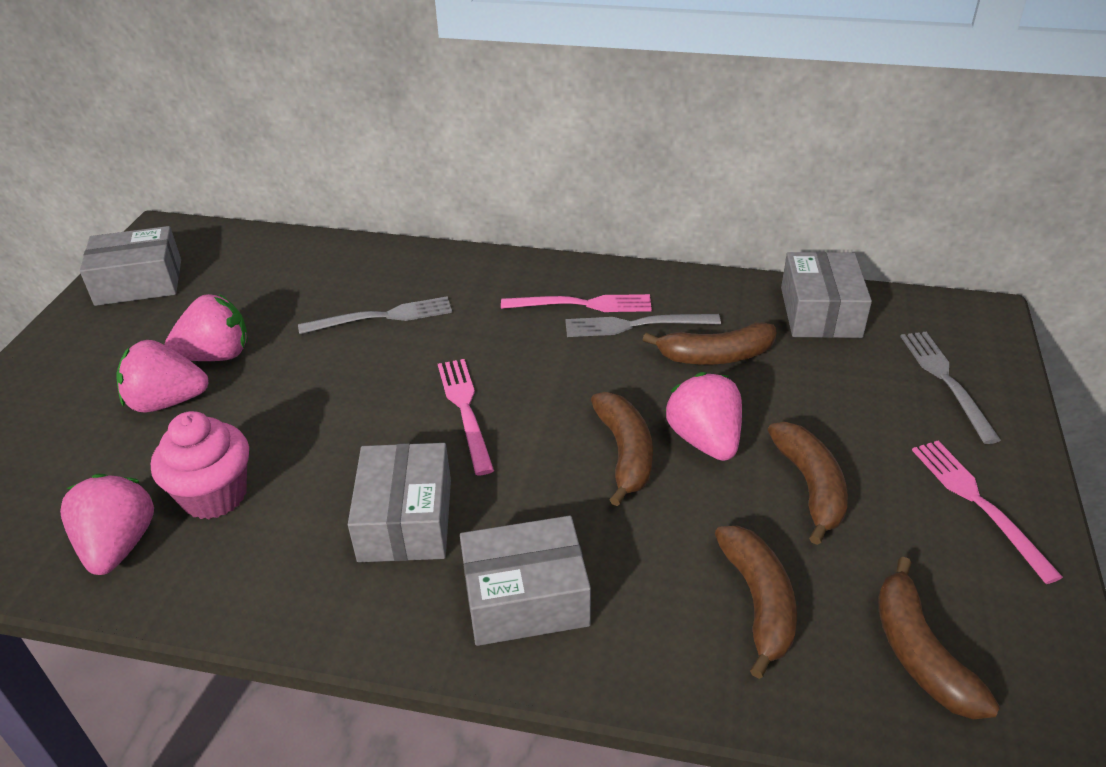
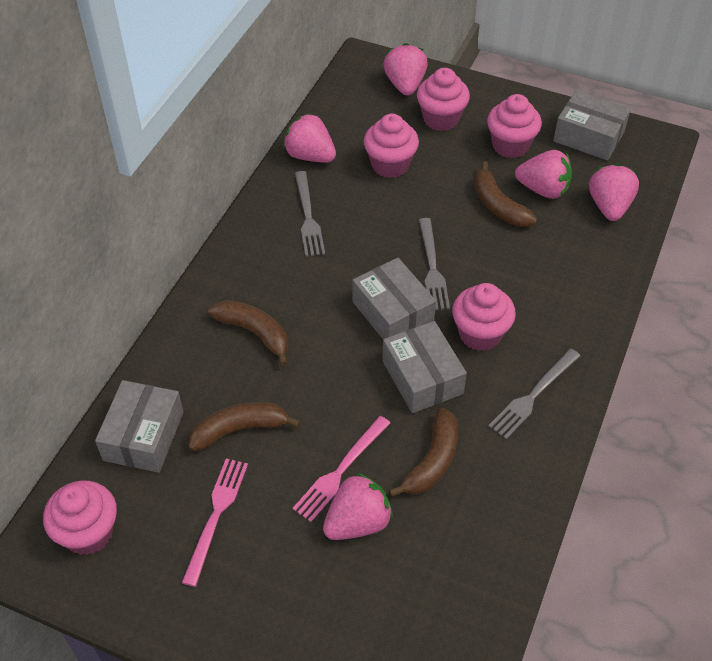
brown banana: 5 -> 4
pink cupcake: 1 -> 5
pink fork: 3 -> 2
pink strawberry: 4 -> 5

